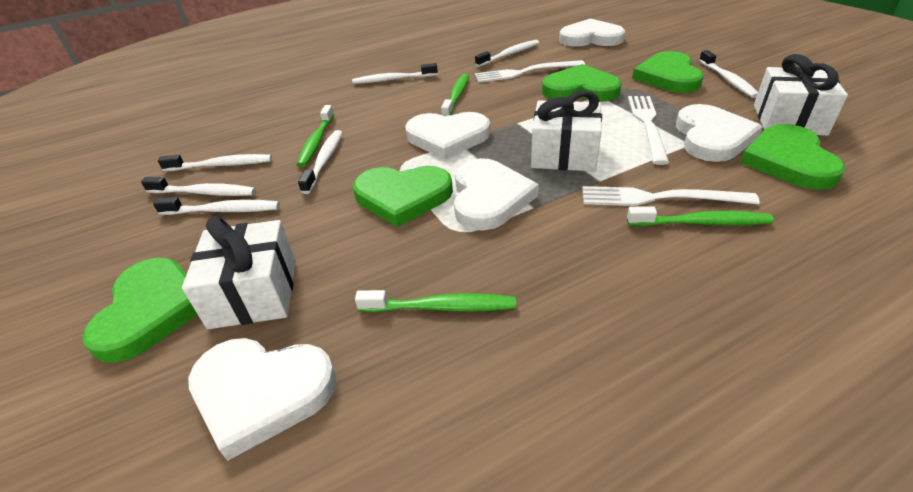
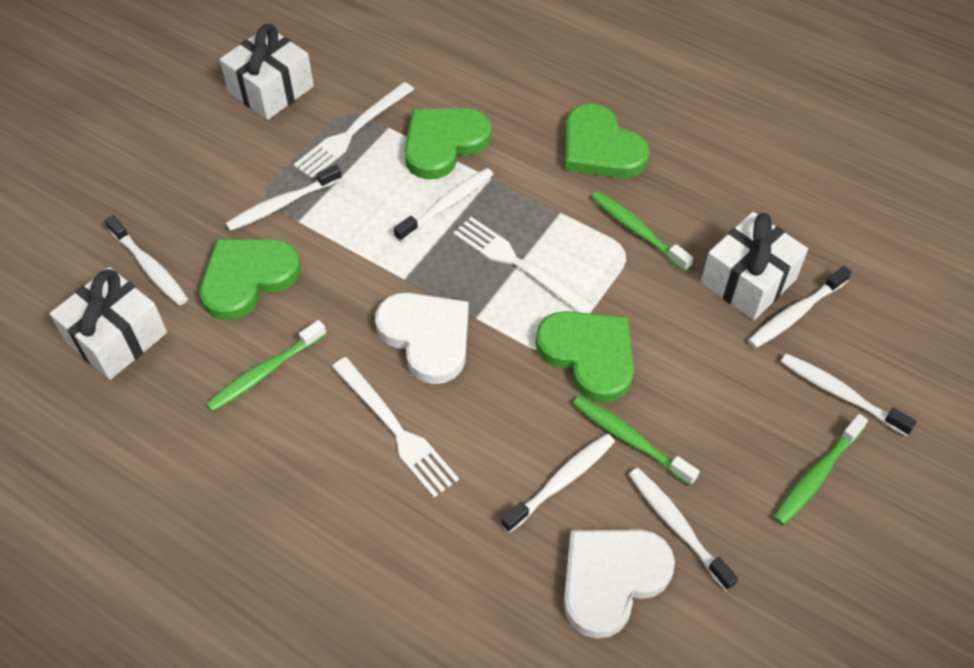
green heart: 5 -> 4
white heart: 5 -> 2

